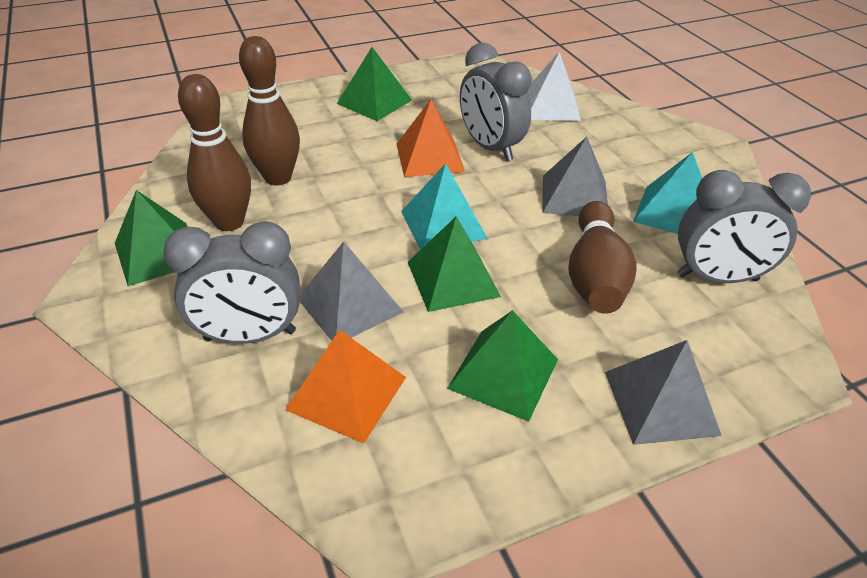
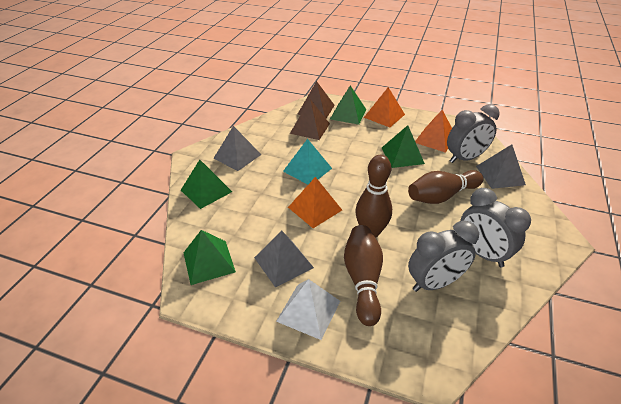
brown pyramid: 0 -> 2
orange pyramid: 2 -> 3
turquoise pyramid: 2 -> 1

